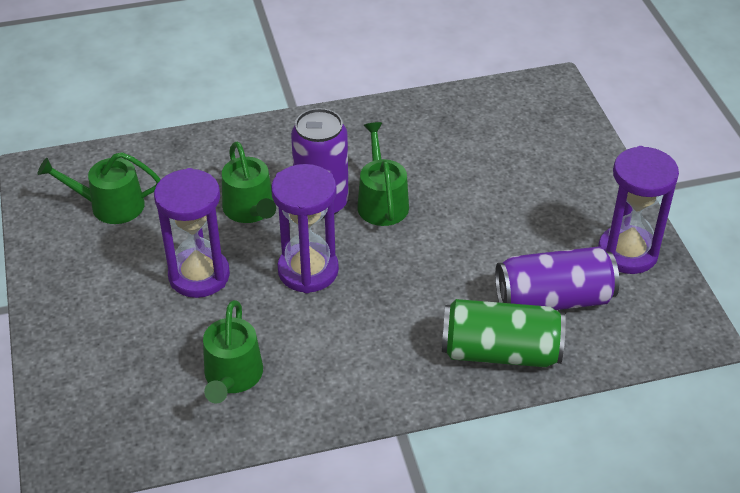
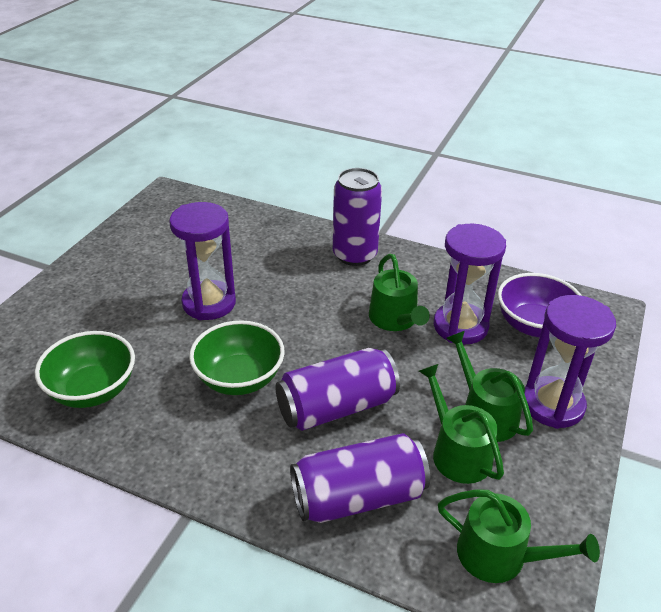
green bowl: 0 -> 2
green can: 1 -> 0
purple bowl: 0 -> 1
purple can: 2 -> 3

